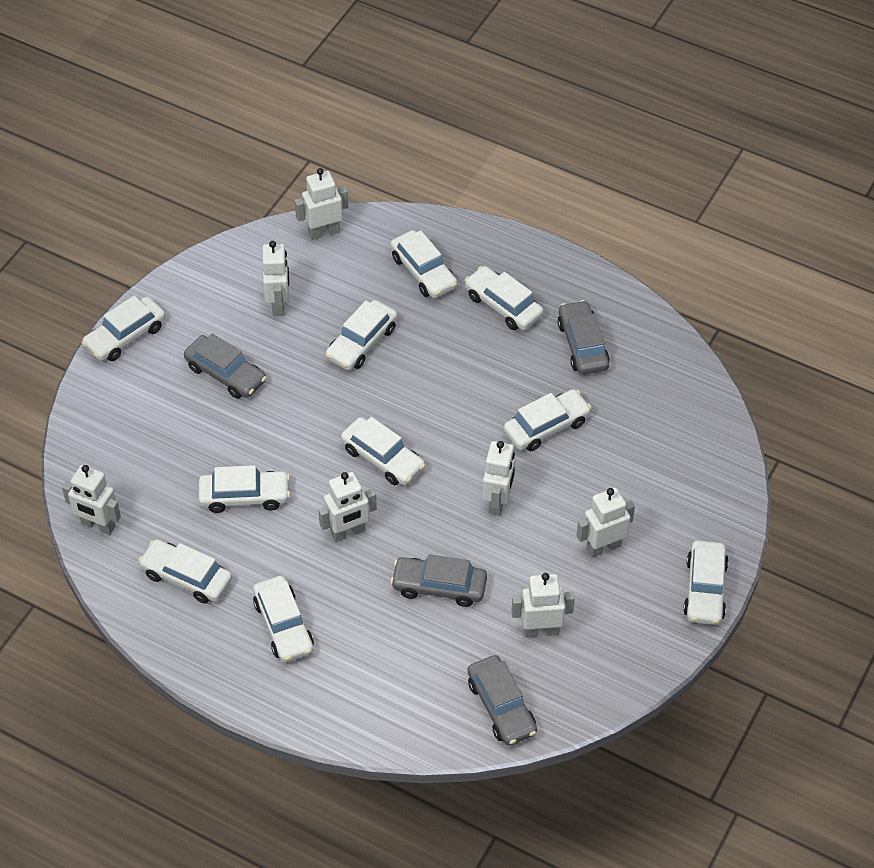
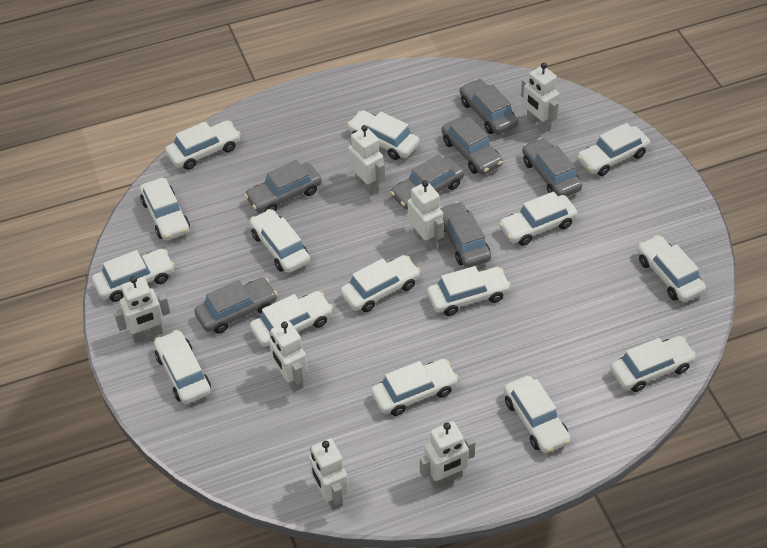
grey car: 4 -> 7
white car: 10 -> 15

